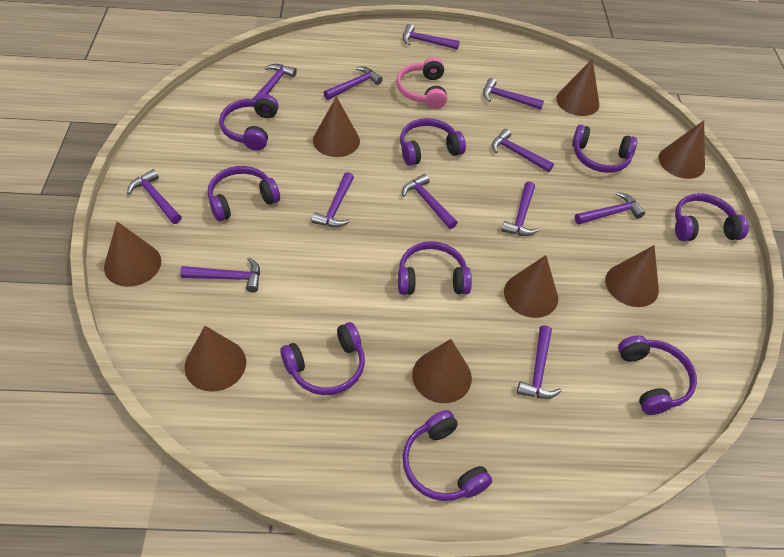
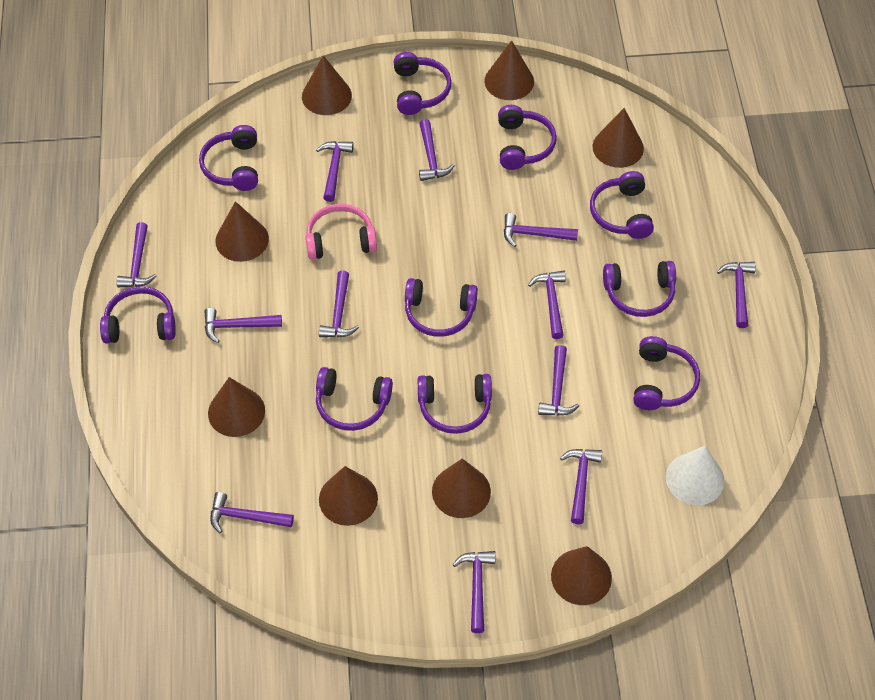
purple headphones: 9 -> 10
white cone: 0 -> 1

